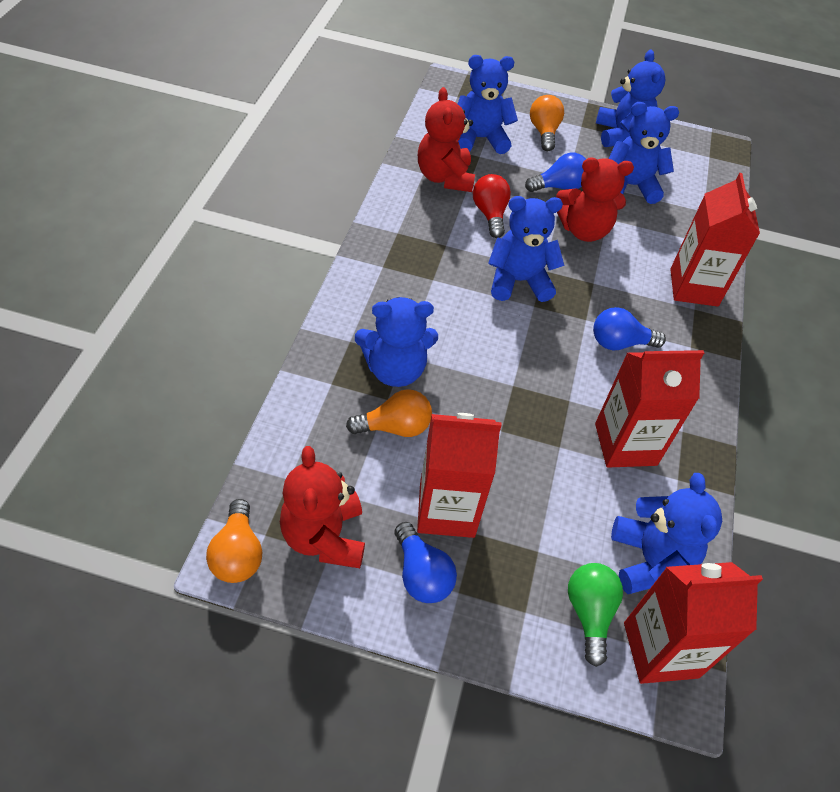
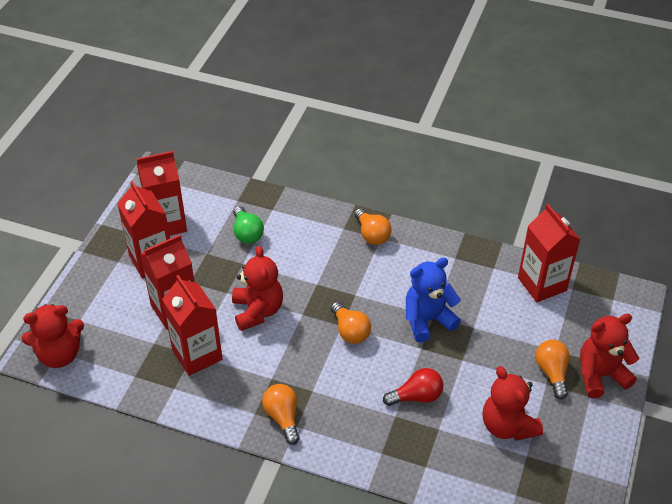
blue light bulb: 3 -> 0
blue teddy bear: 6 -> 1
orange light bulb: 3 -> 4
red carton: 4 -> 5
red teddy bear: 3 -> 4

